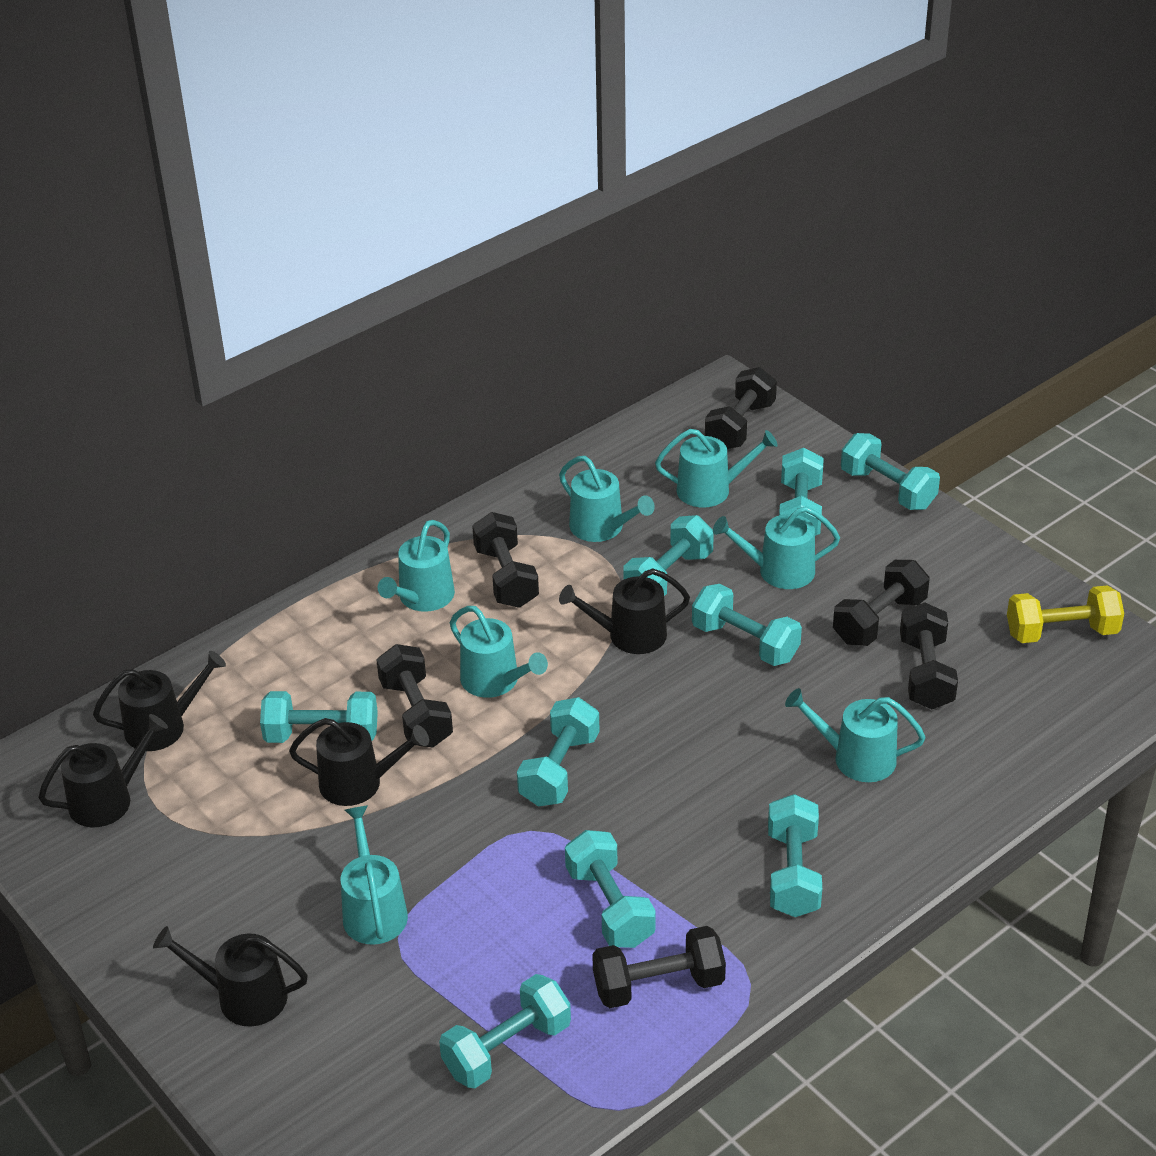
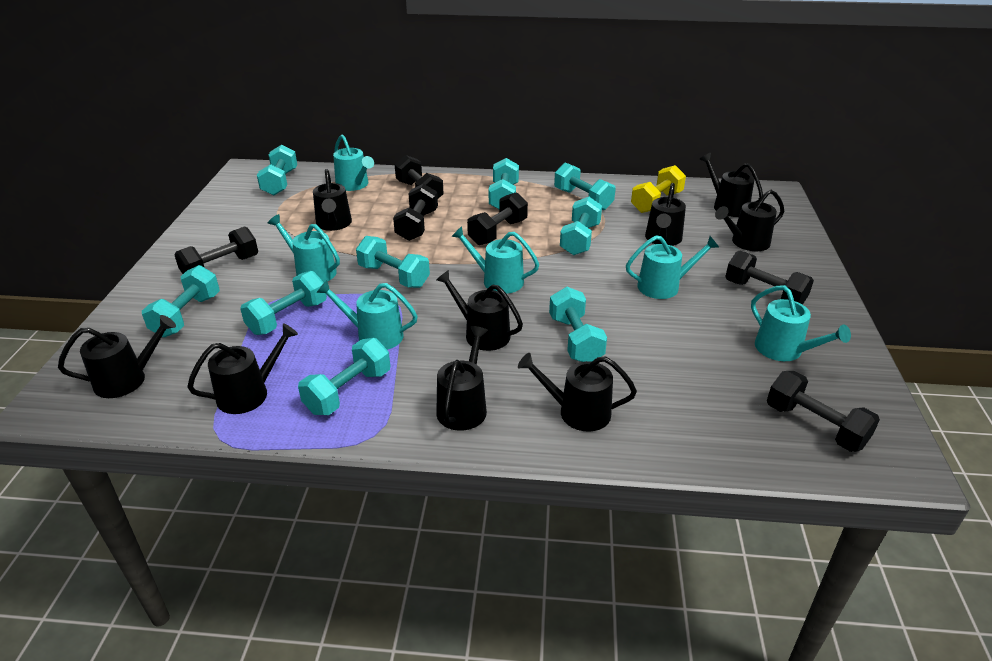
black watering can: 5 -> 9
turquoise watering can: 7 -> 6

